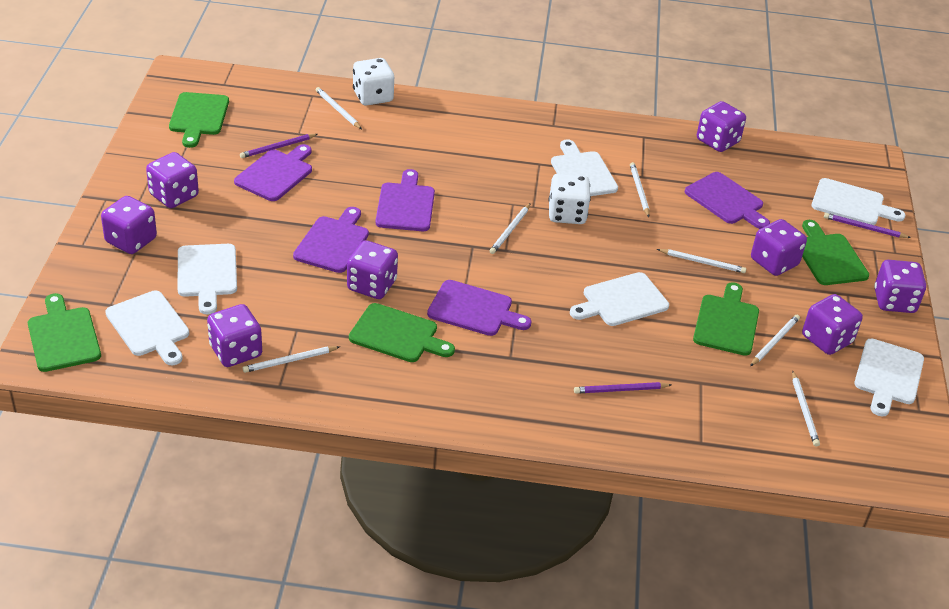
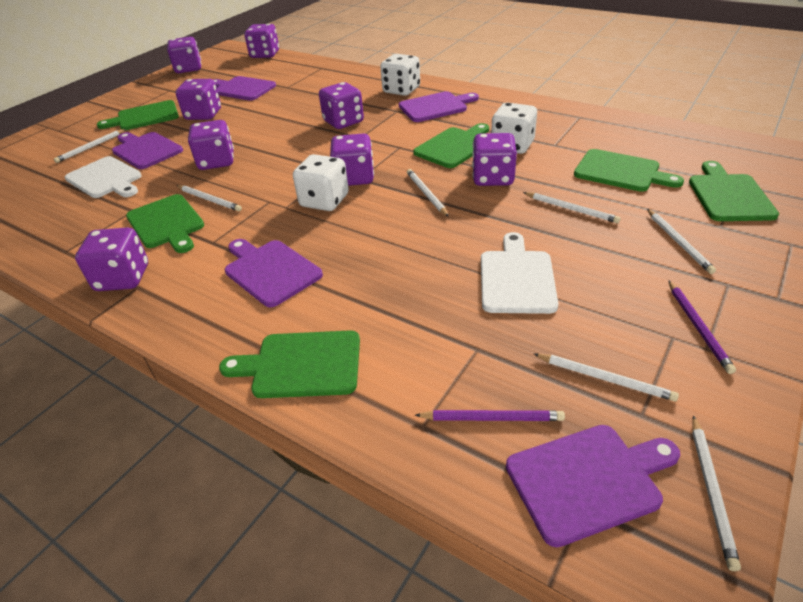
green cutting board: 5 -> 6
purple pencil: 3 -> 2
white cutting board: 6 -> 2
white dice: 2 -> 3

